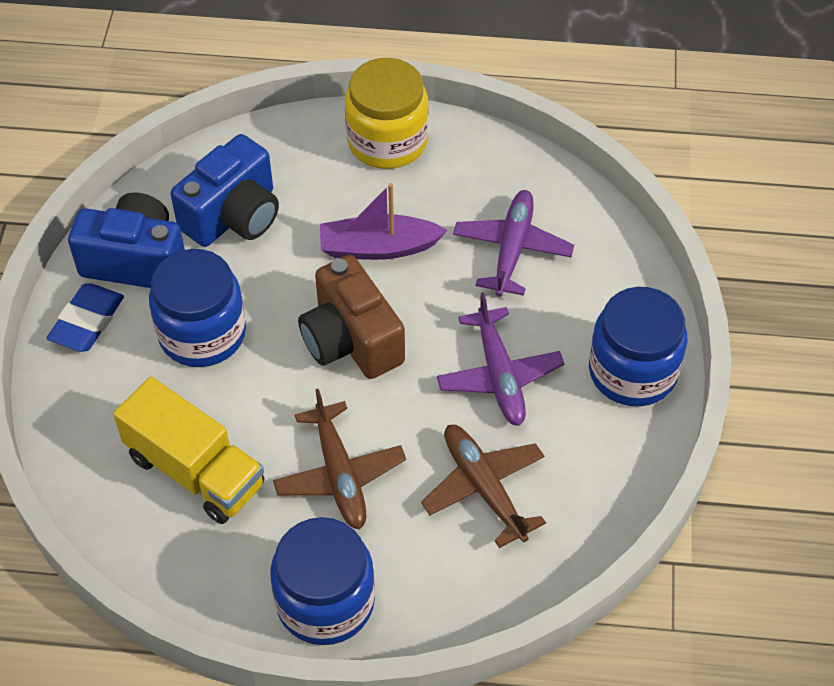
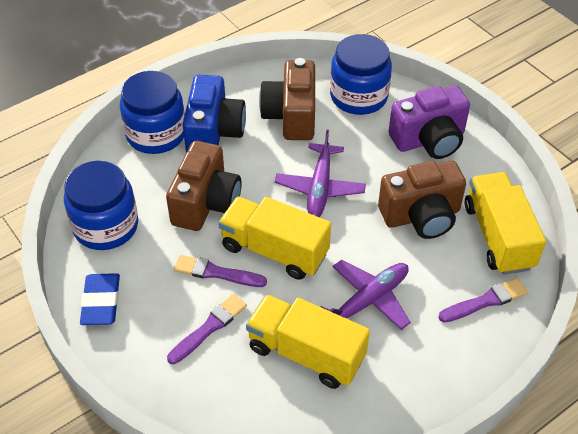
blue camera: 2 -> 1
brown camera: 1 -> 3
brown plane: 2 -> 0
purple boat: 1 -> 0
purple brush: 0 -> 3
purple camera: 0 -> 1
yellow jar: 1 -> 0
yellow truck: 1 -> 3

